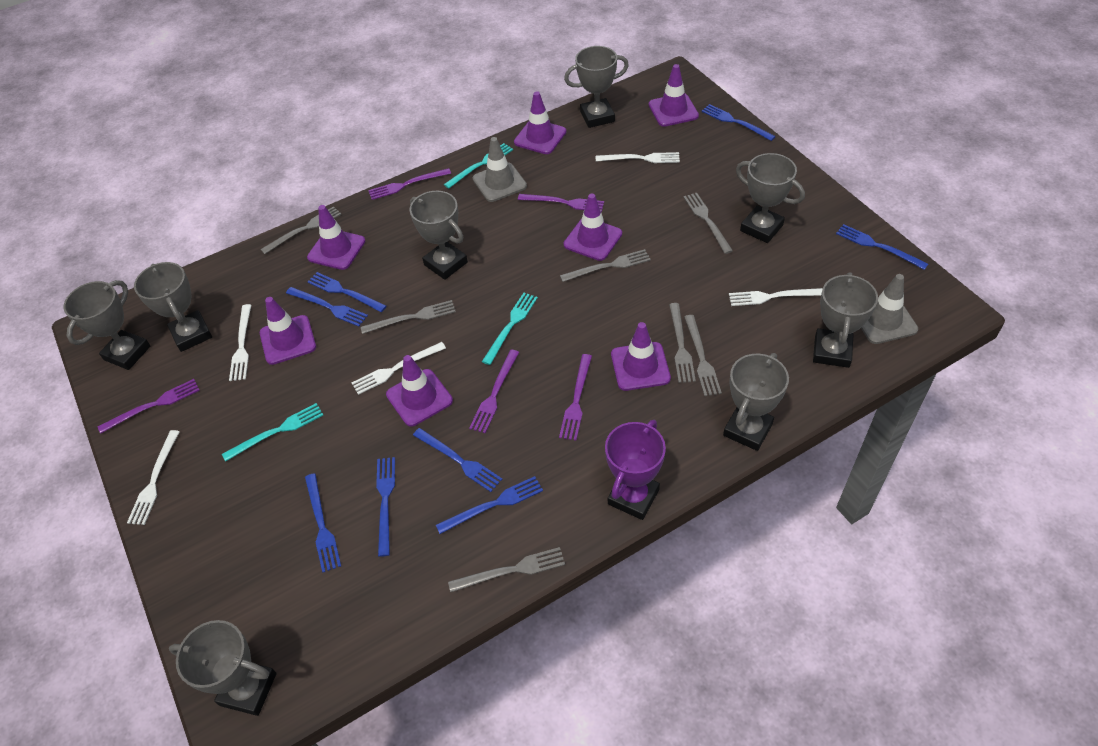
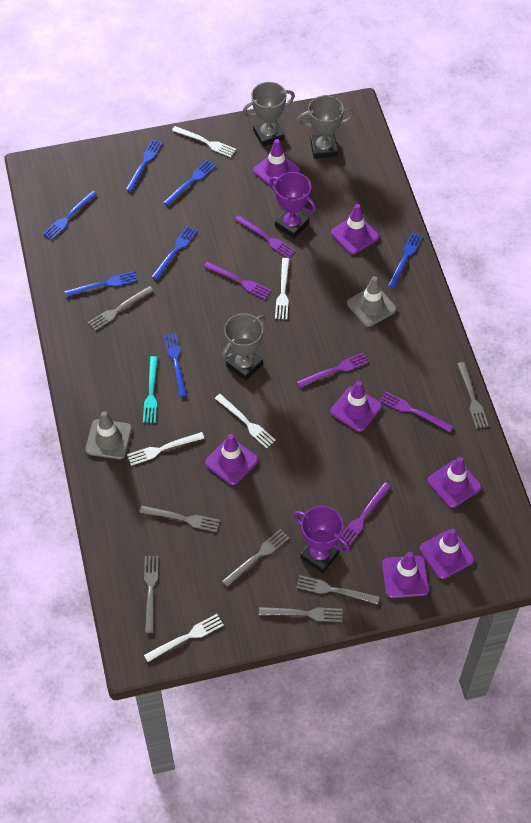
blue fork: 8 -> 7
grey trophy: 8 -> 3
purple trophy: 1 -> 2
turquoise fork: 3 -> 1

